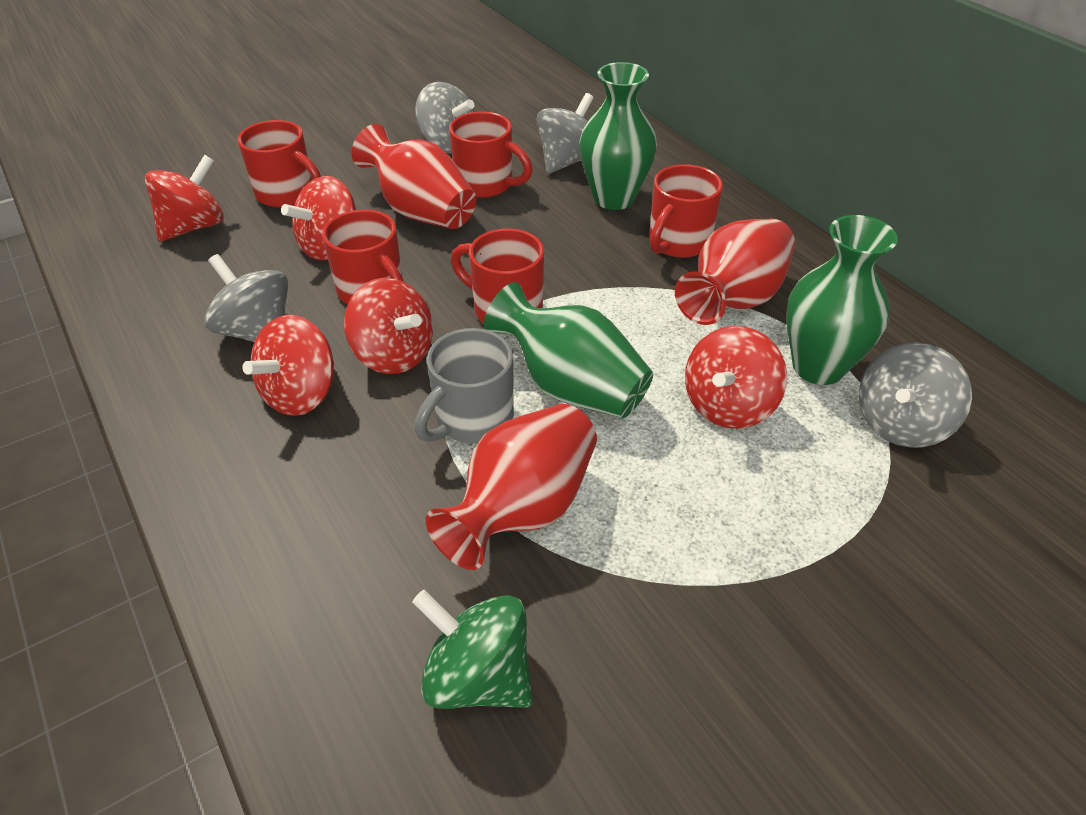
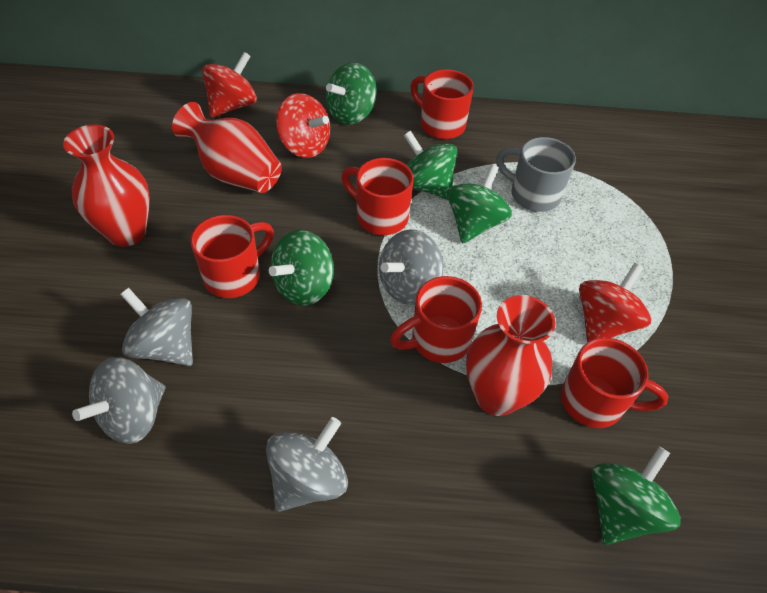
green spinning top: 1 -> 5
green vase: 3 -> 0
red spinning top: 5 -> 3

